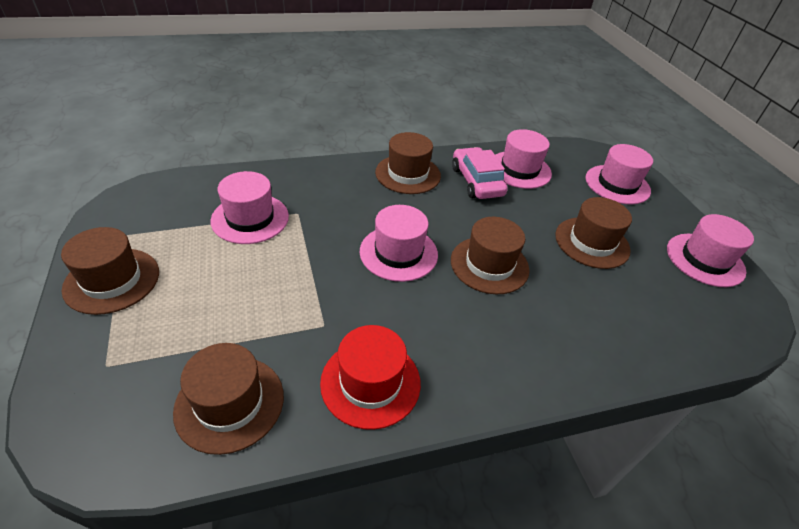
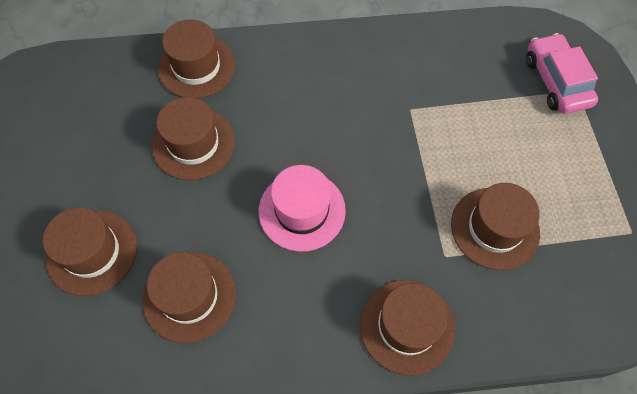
brown hat: 5 -> 6
pink hat: 5 -> 1
red hat: 1 -> 0

